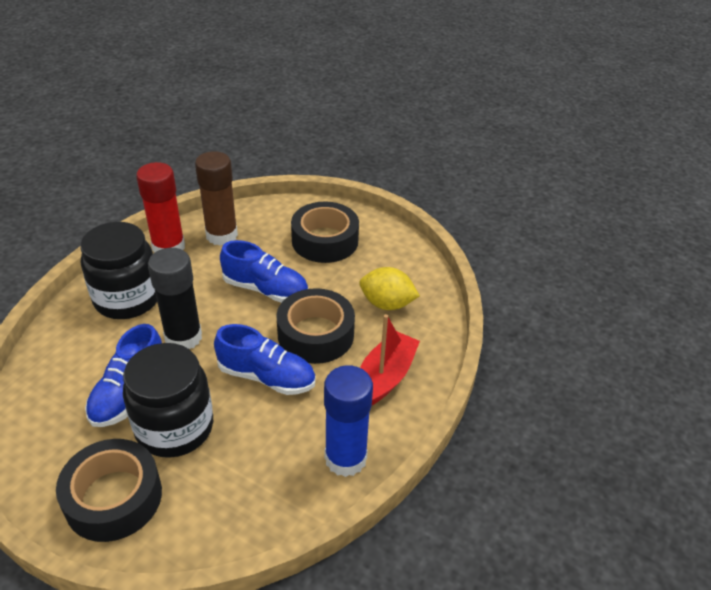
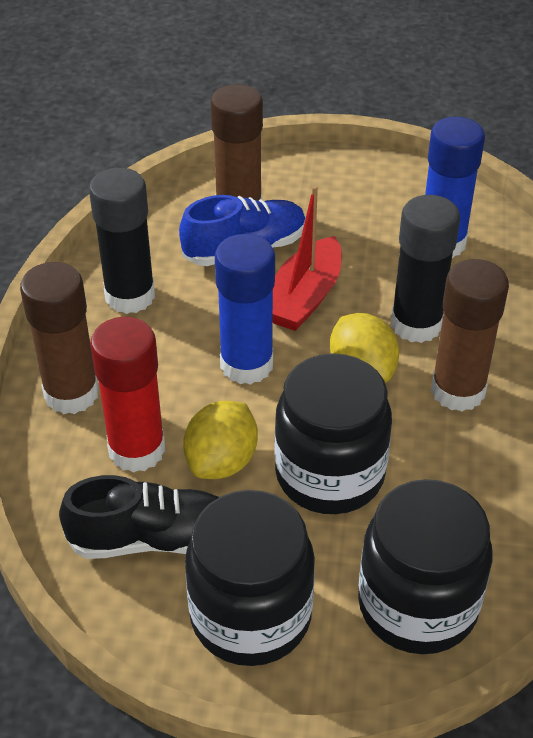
black glue stick: 1 -> 2
black jar: 2 -> 3
black shoe: 0 -> 1
black tape: 3 -> 0
blue glue stick: 1 -> 2
blue shoe: 3 -> 1
brown glue stick: 1 -> 3
yellow lemon: 1 -> 2

